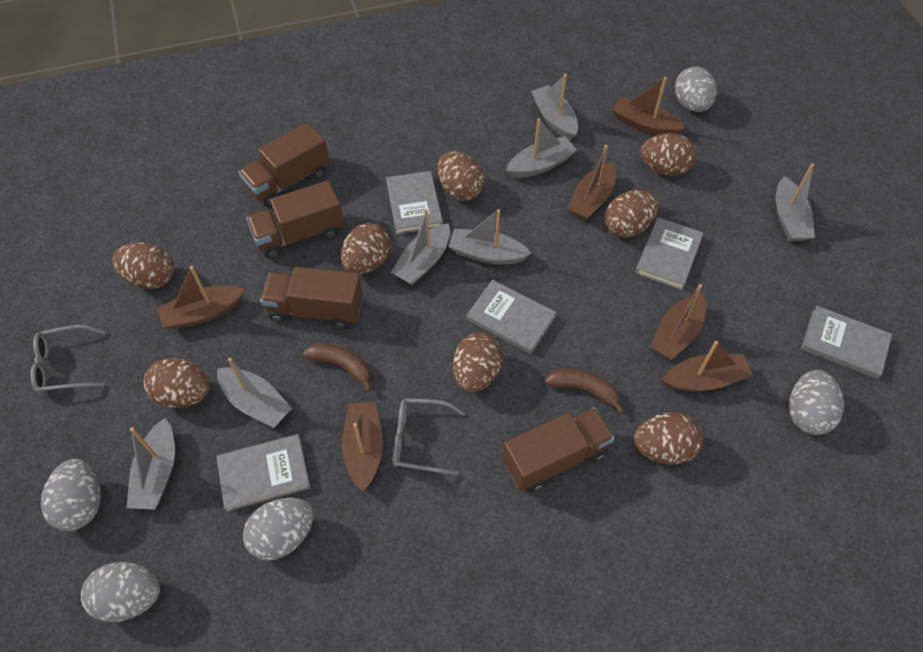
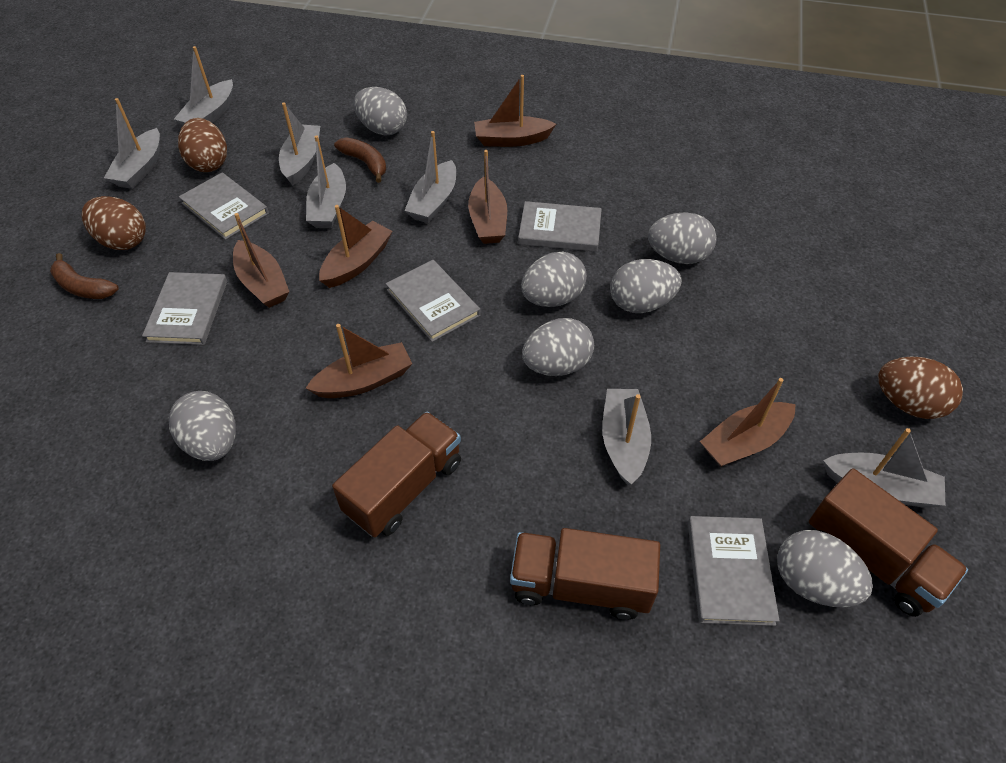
brown egg: 8 -> 3
brown truck: 4 -> 3
grey egg: 5 -> 7
grey glasses: 2 -> 0

